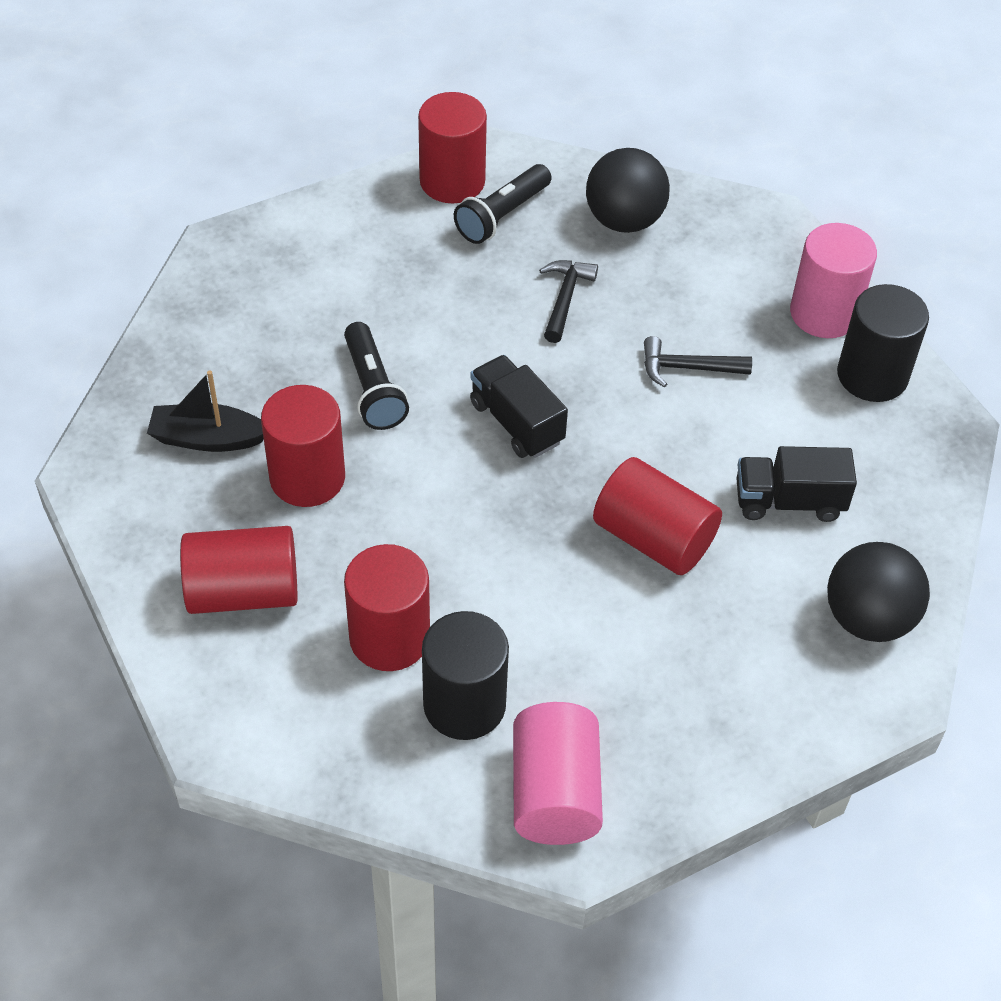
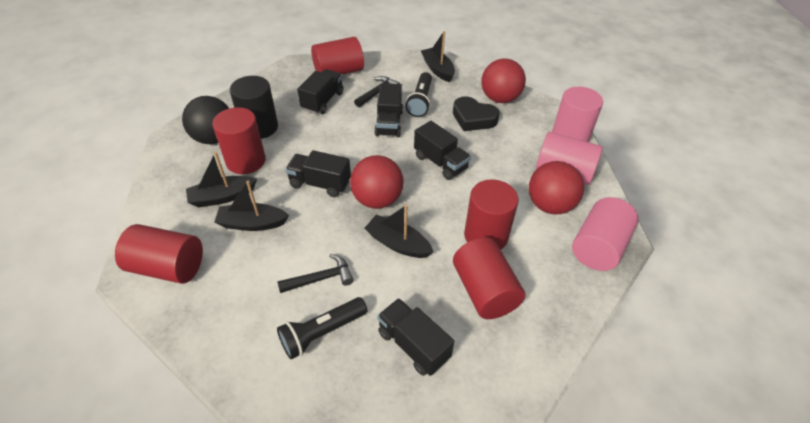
black ball: 2 -> 1
black boat: 1 -> 4
black cylinder: 2 -> 1
black heart: 0 -> 1
black truck: 2 -> 5
pink cylinder: 2 -> 3
red ball: 0 -> 3

